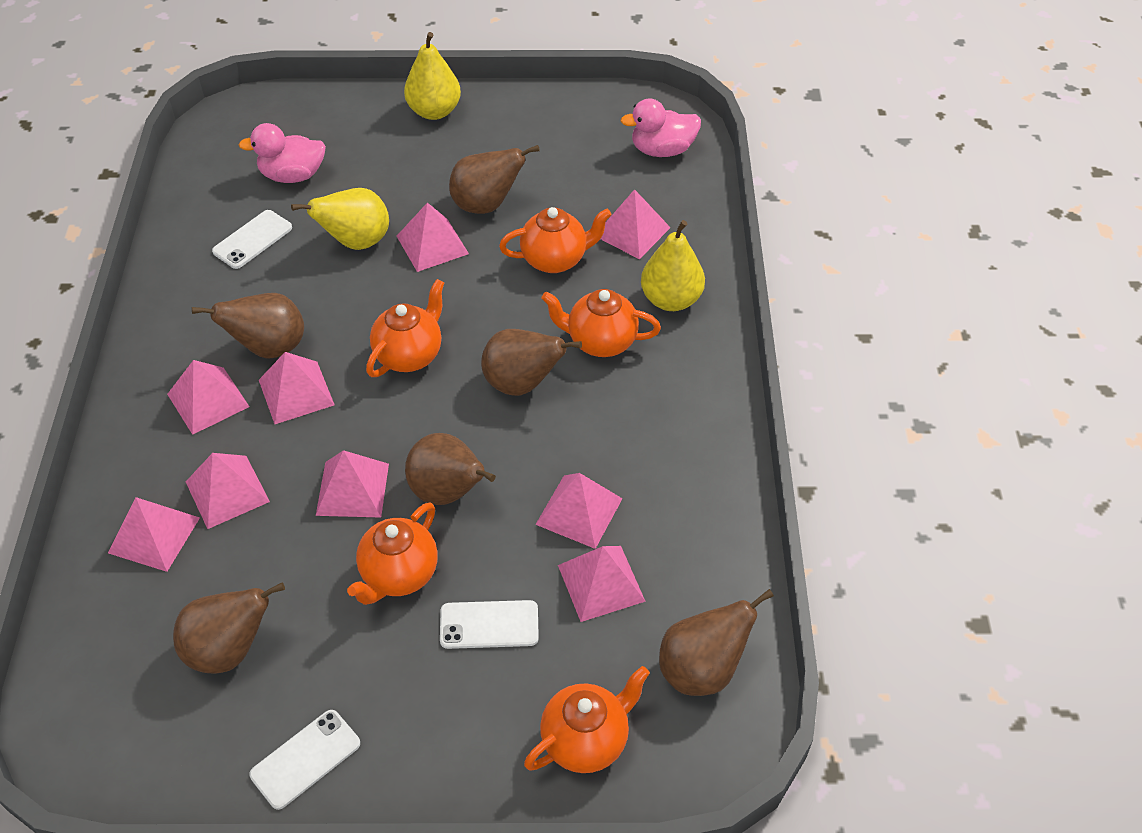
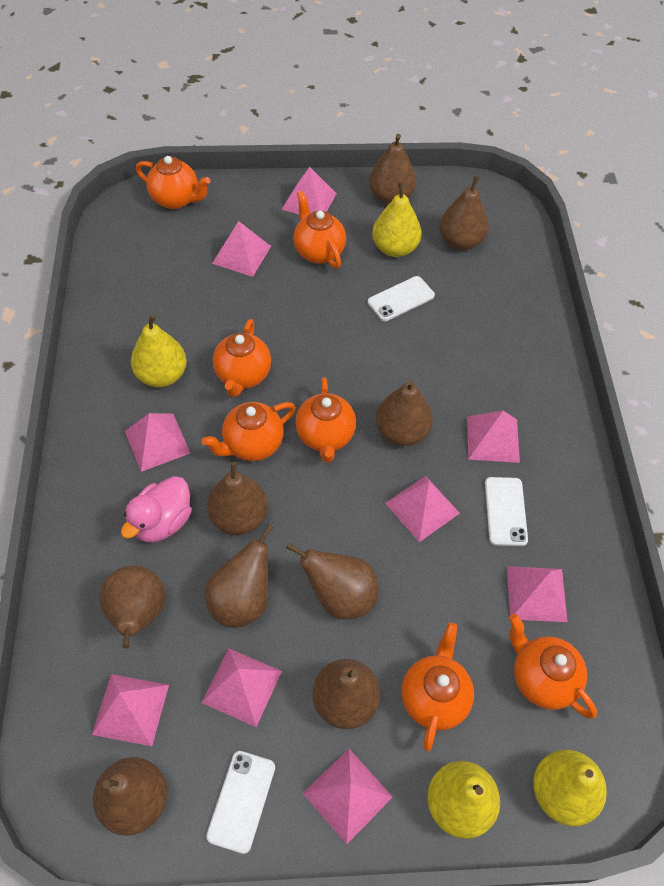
brown pear: 6 -> 9
orange teapot: 5 -> 7
pink duck: 2 -> 1
yellow pear: 3 -> 4

